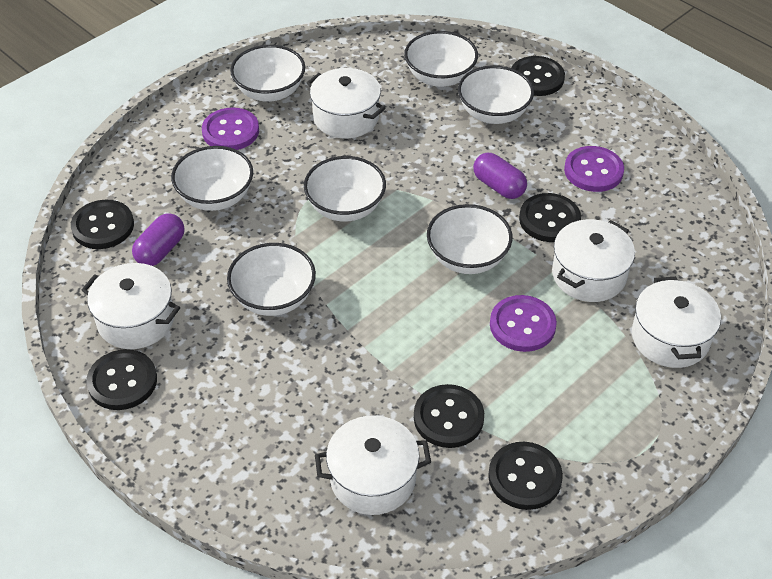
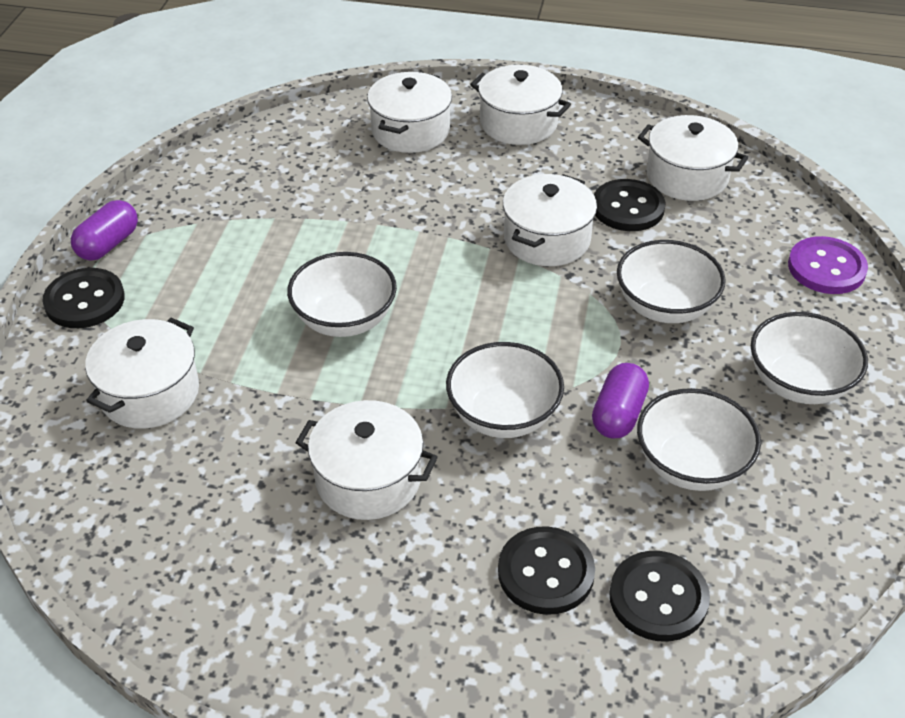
black button: 6 -> 4
purple button: 3 -> 1
white bowl: 7 -> 5
white pot: 5 -> 6

